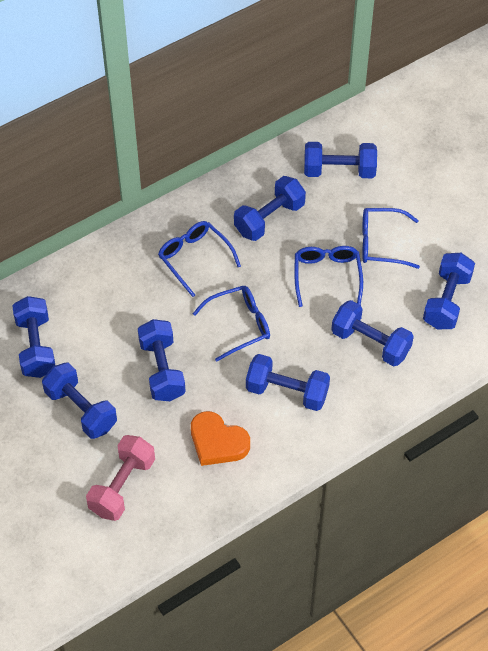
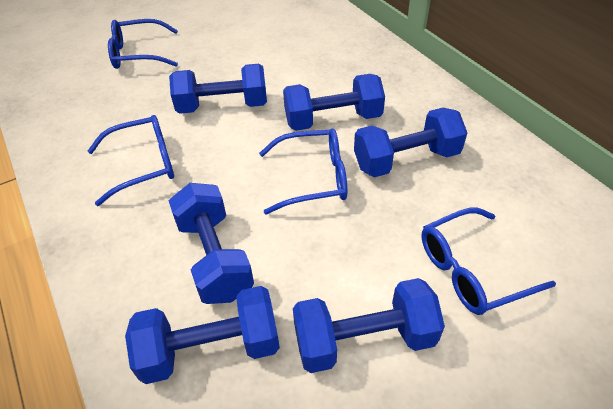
blue dumbbell: 8 -> 6
orange heart: 1 -> 0
pink dumbbell: 1 -> 0

